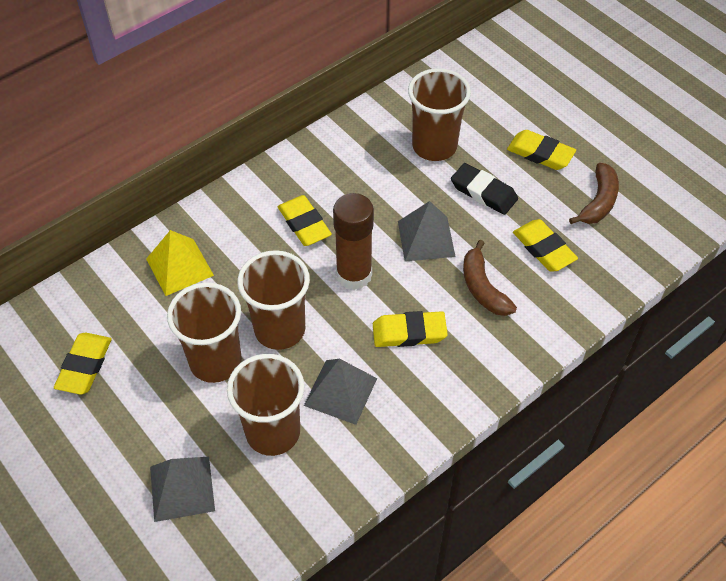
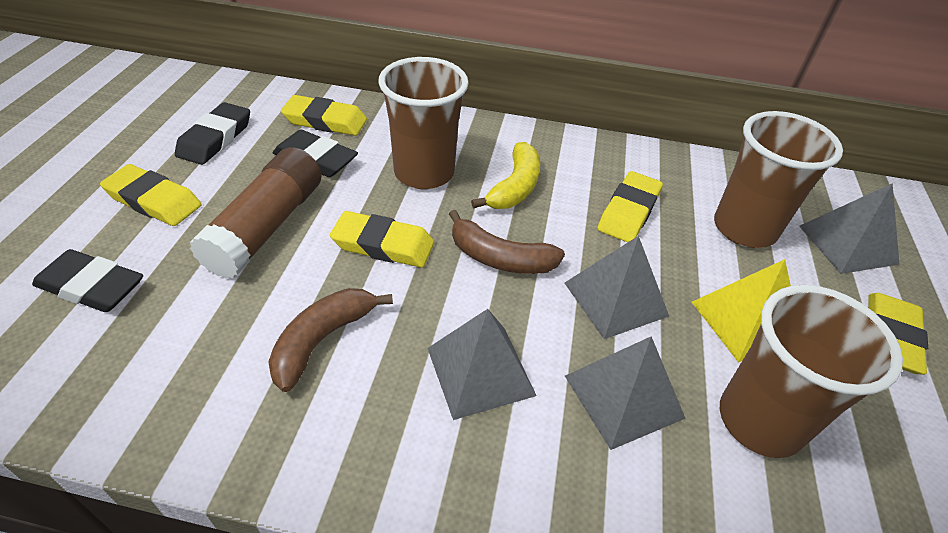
black eraser: 1 -> 3
brown cup: 4 -> 3
grey pyramid: 3 -> 4
yellow banana: 0 -> 1

